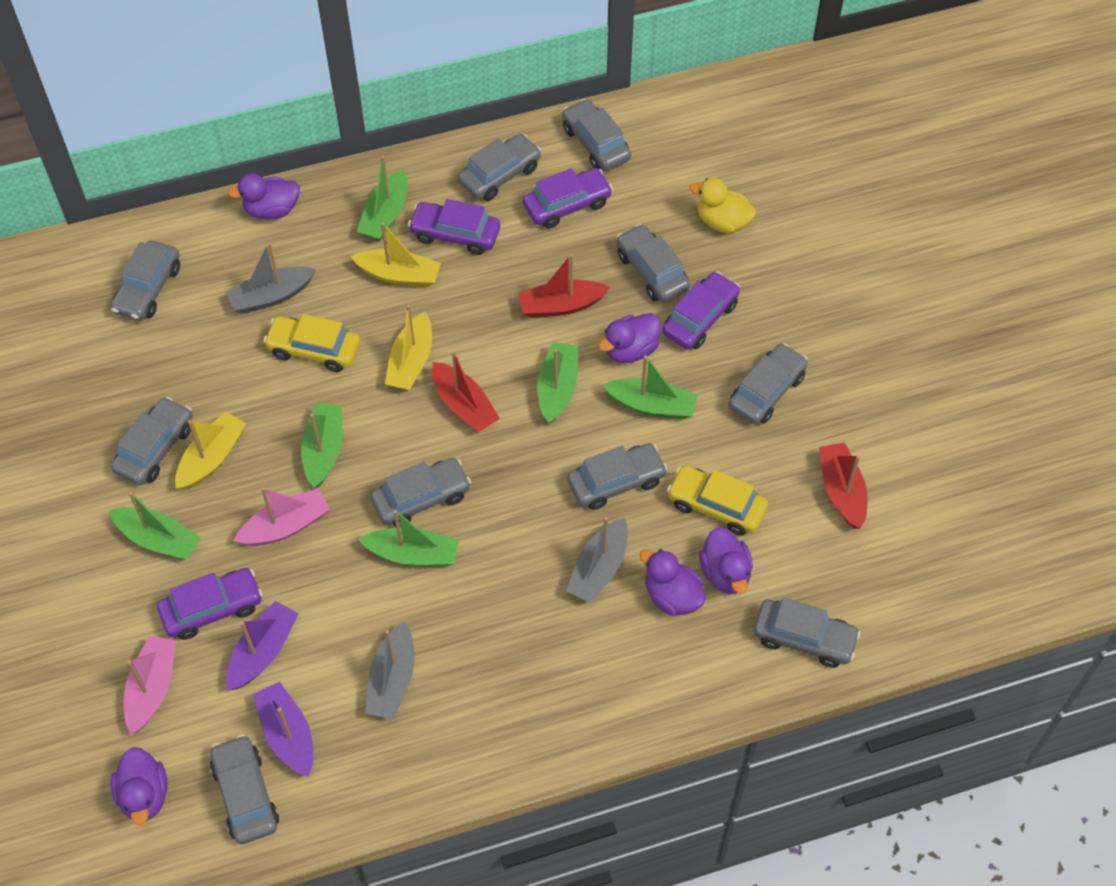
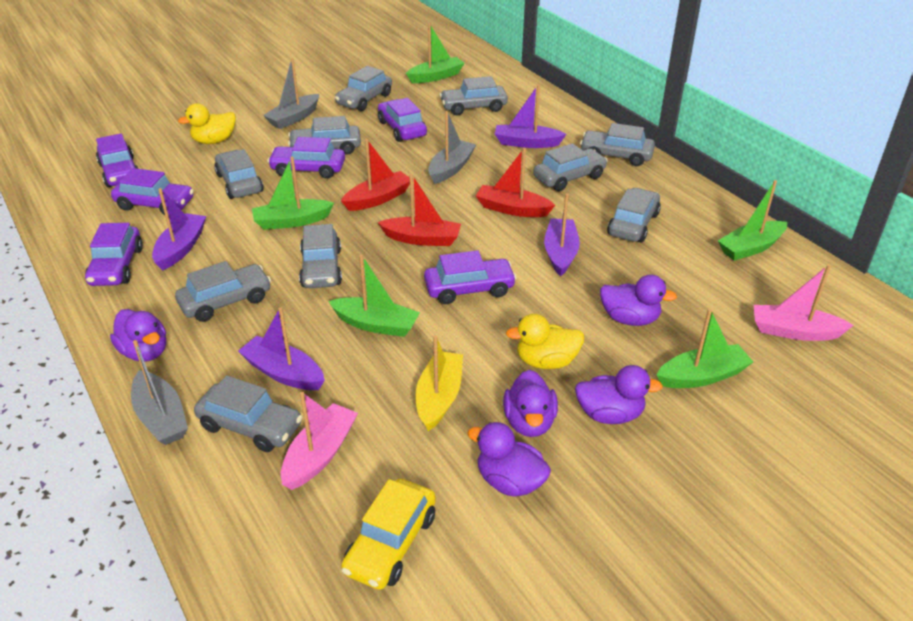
green boat: 6 -> 5
purple boat: 2 -> 4
purple car: 4 -> 6
yellow boat: 3 -> 1
yellow car: 2 -> 1
yellow duck: 1 -> 2

